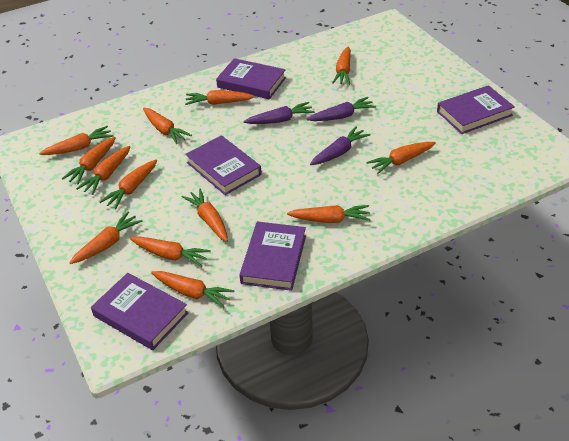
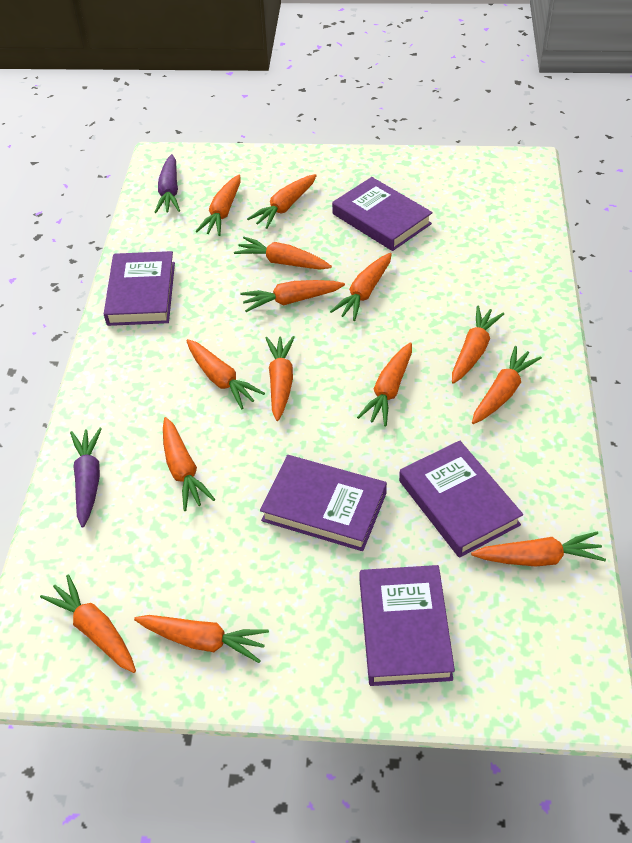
orange carrot: 13 -> 14
purple carrot: 3 -> 2

